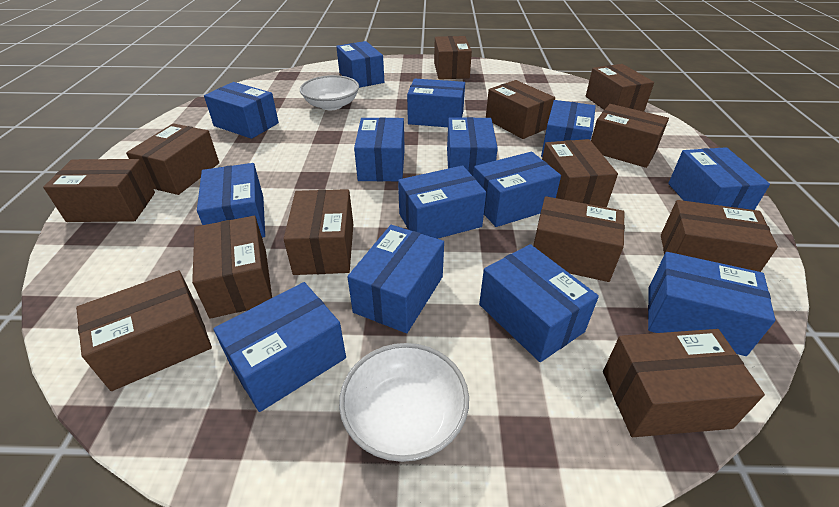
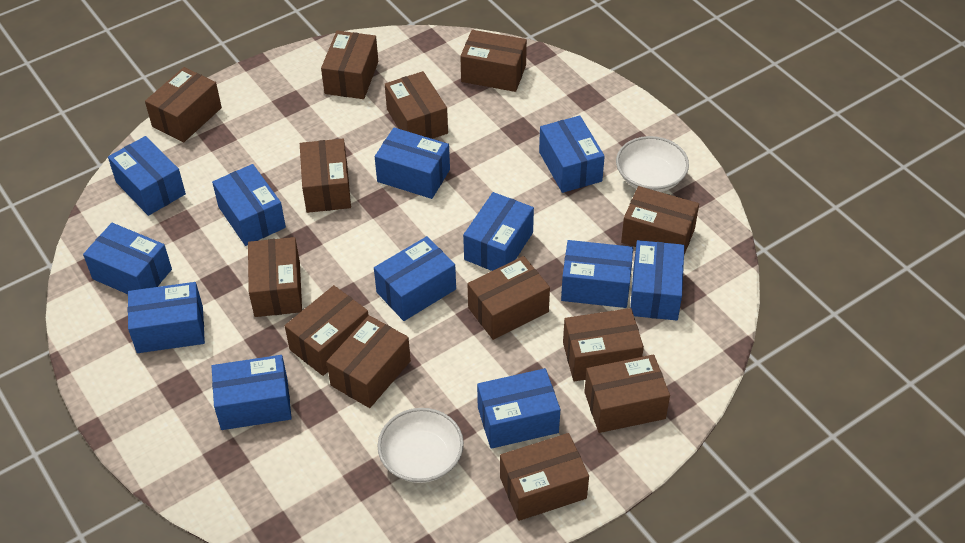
blue box: 14 -> 12

